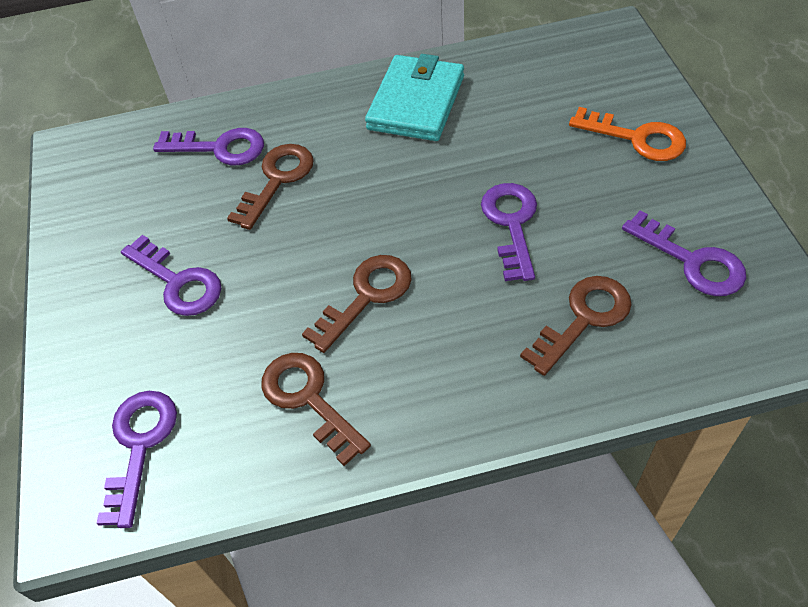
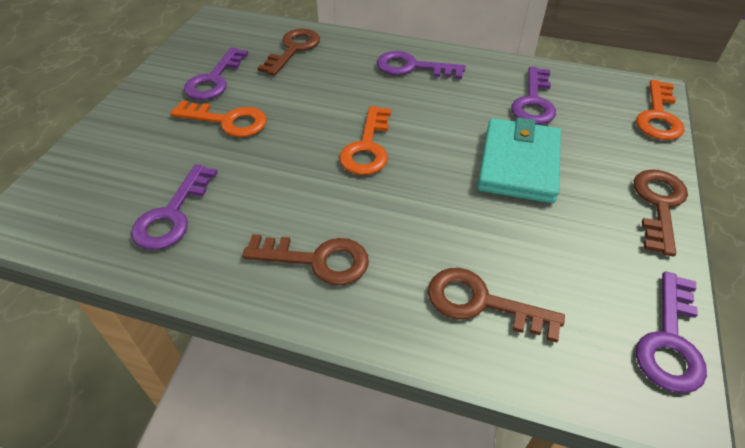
orange key: 1 -> 3

